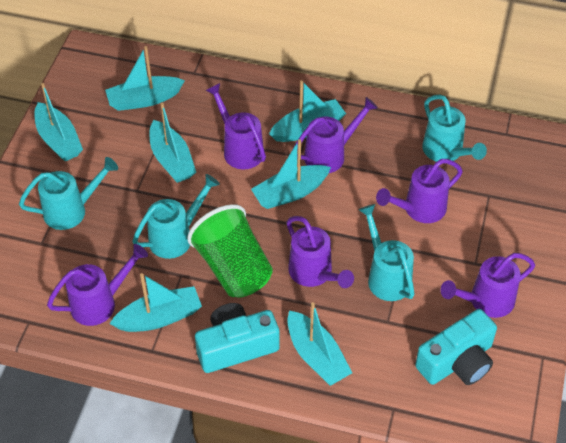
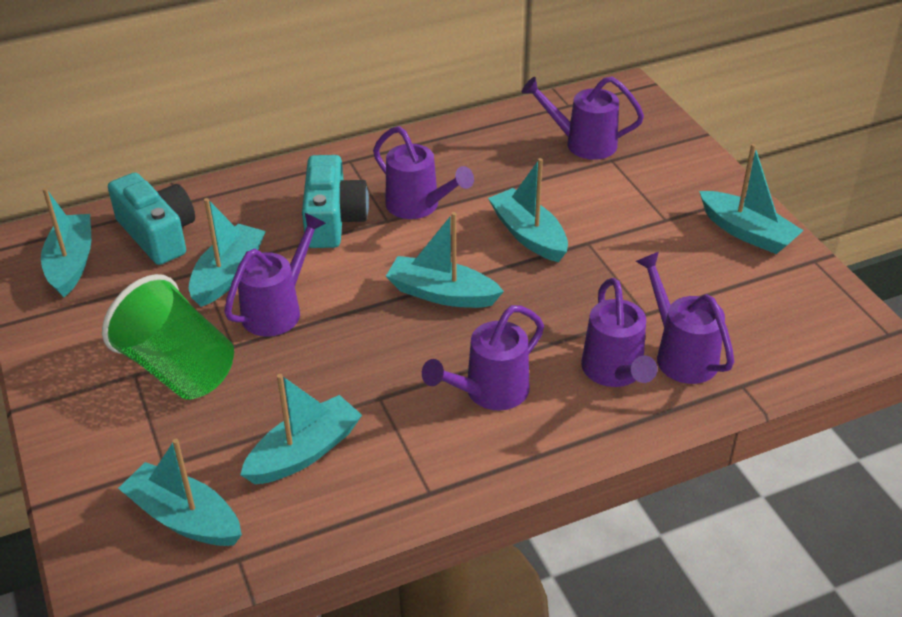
turquoise watering can: 4 -> 0

